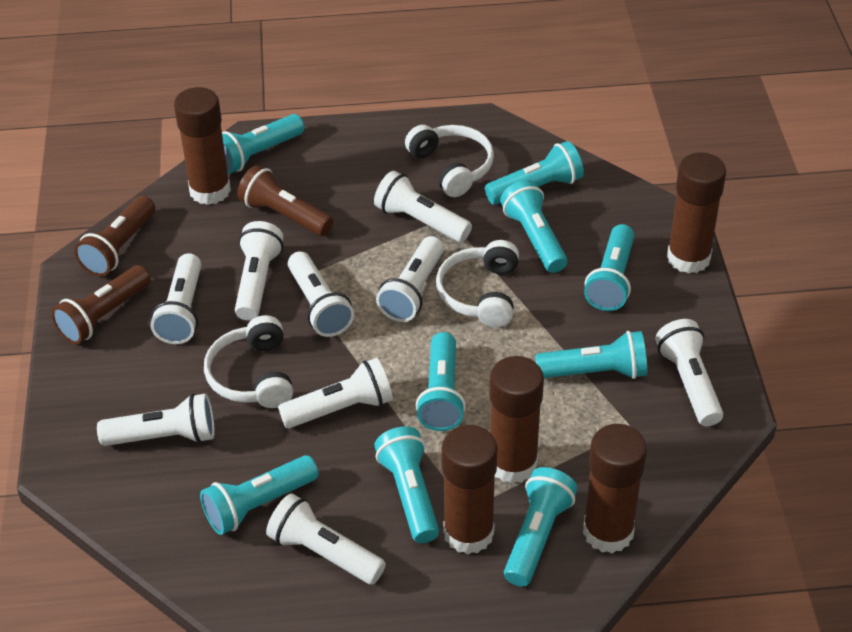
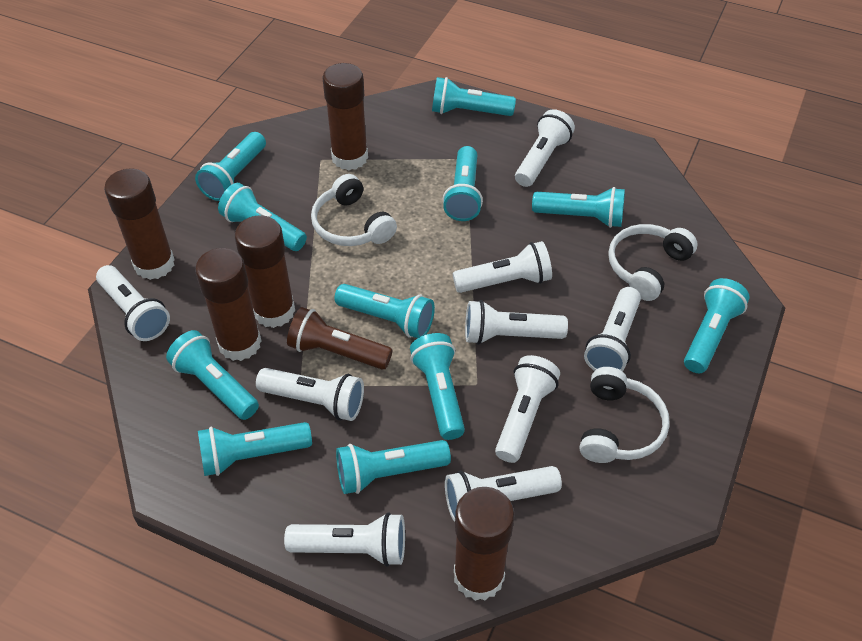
brown flashlight: 3 -> 1
turquoise flashlight: 9 -> 11

